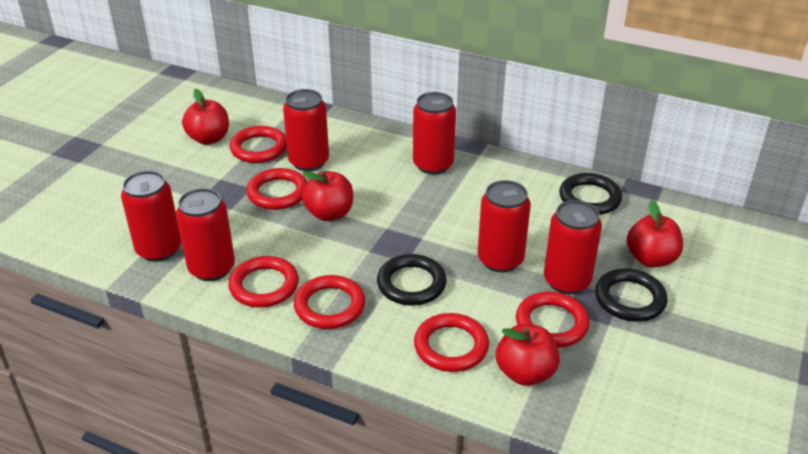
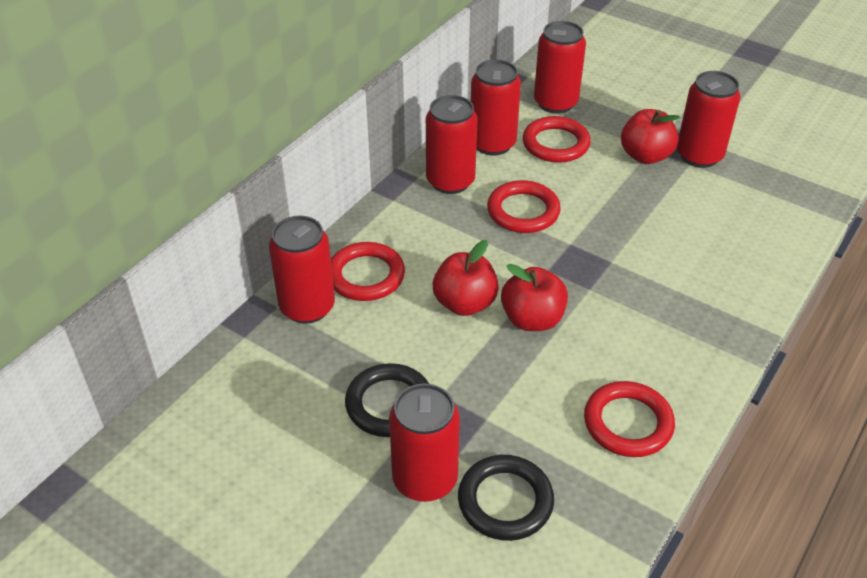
black ring: 3 -> 2
red apple: 4 -> 3
red ring: 6 -> 4

